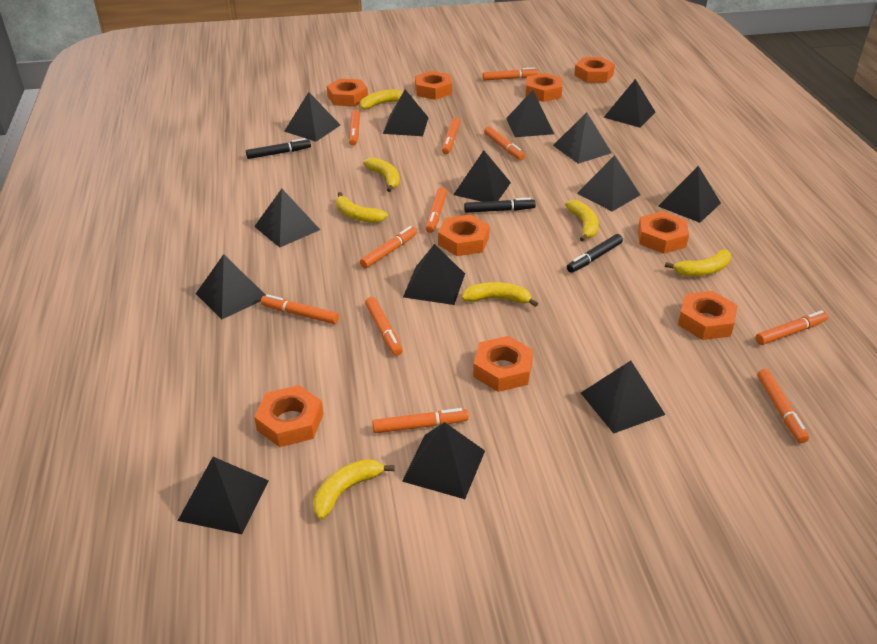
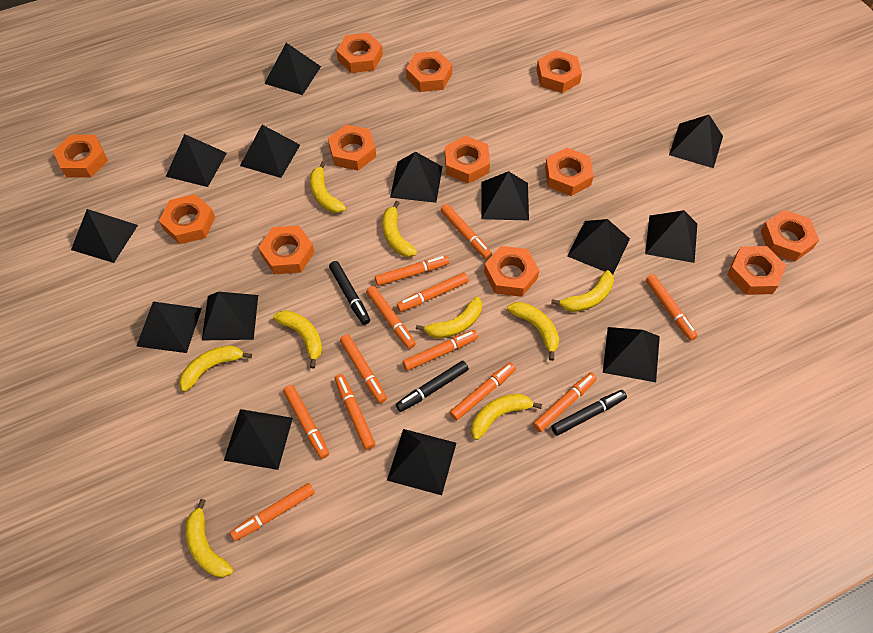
orange marker: 11 -> 12
orange nut: 9 -> 12
yellow banana: 7 -> 9

